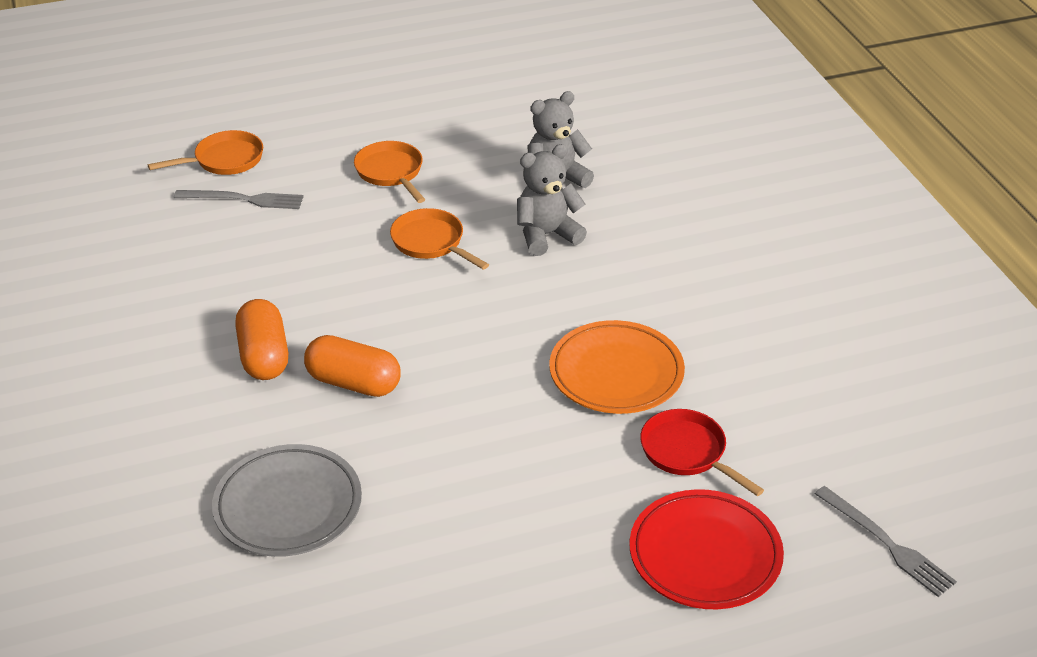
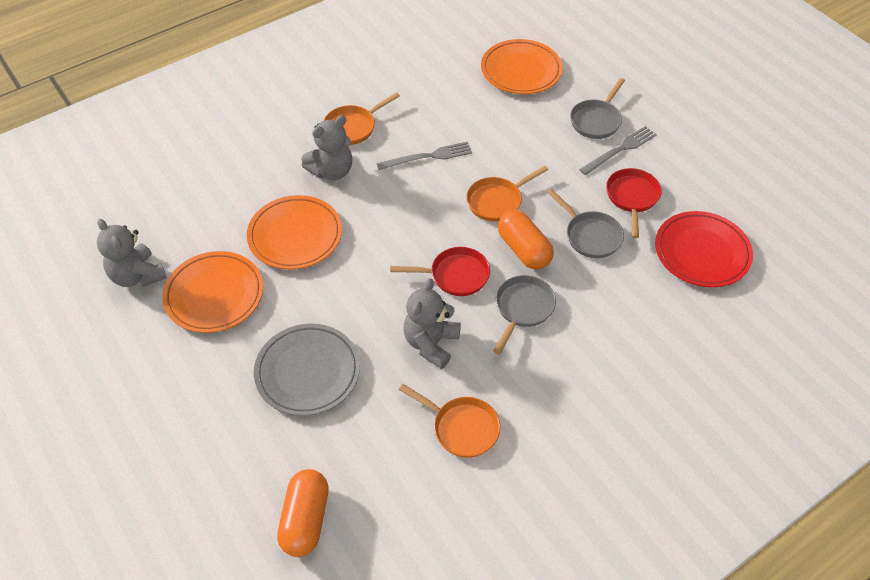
grey pan: 0 -> 3
grey teddy bear: 2 -> 3
orange plate: 1 -> 3
red pan: 1 -> 2

